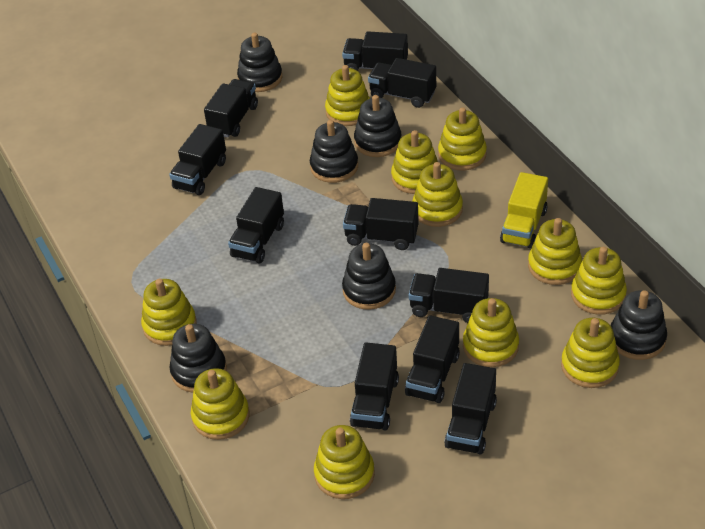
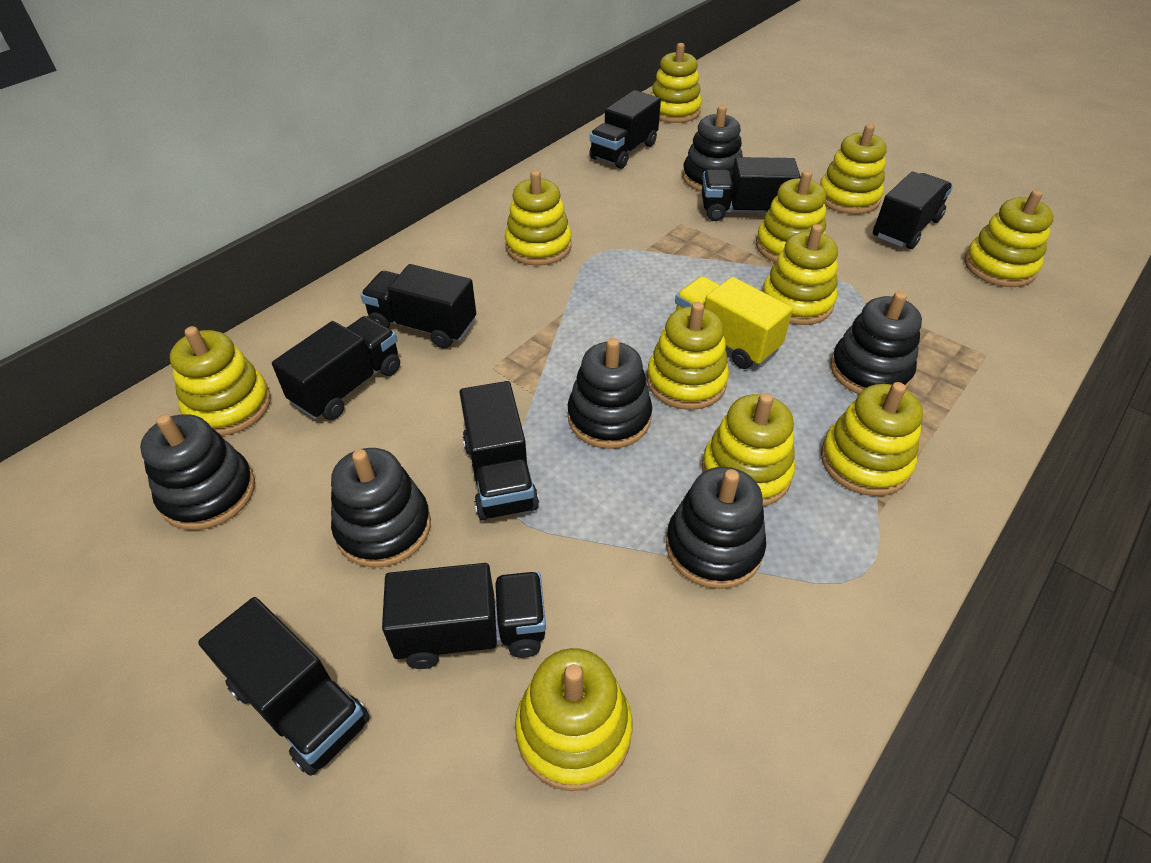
black truck: 10 -> 8

